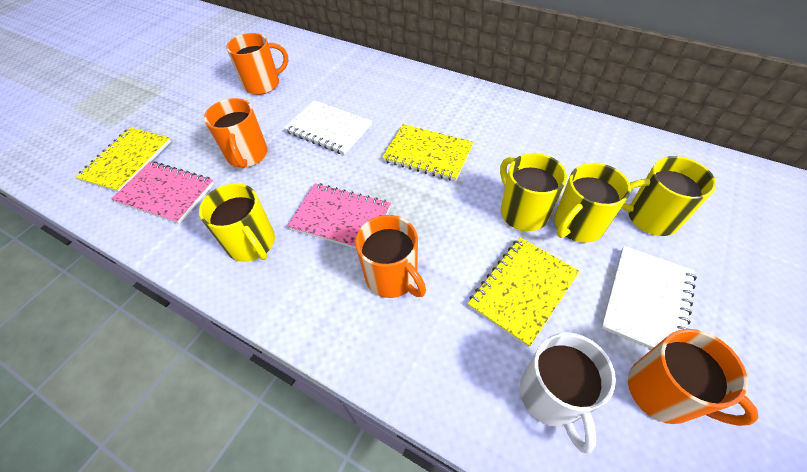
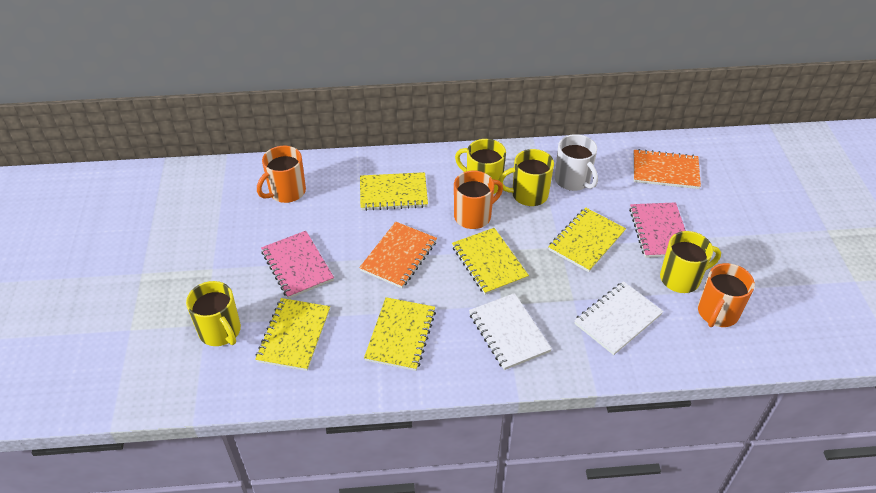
orange mug: 4 -> 3
orange notebook: 0 -> 2
yellow notebook: 3 -> 5

